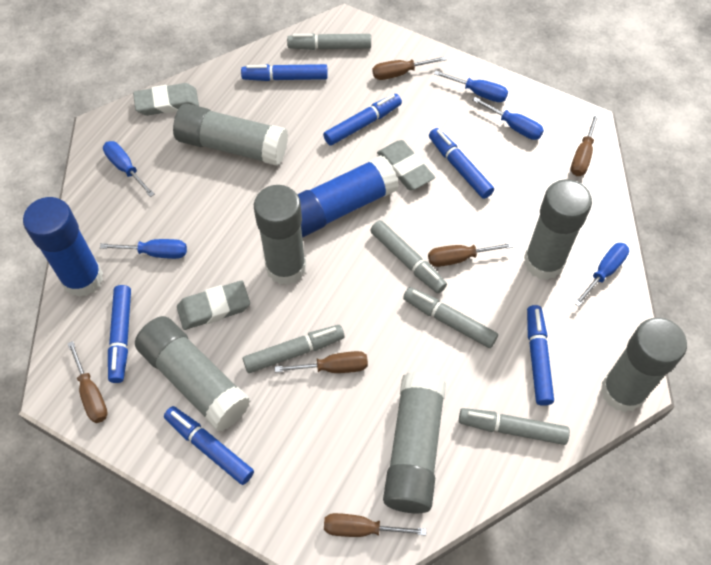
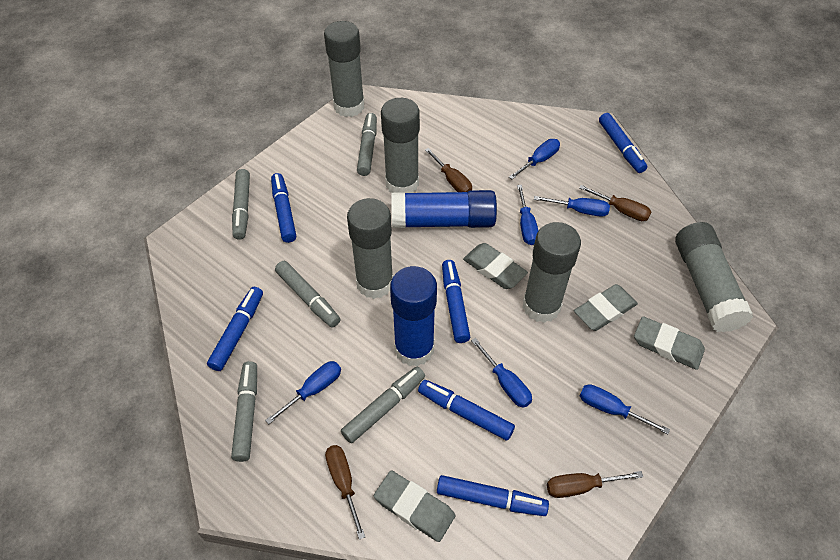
blue screwdriver: 5 -> 6
brown screwdriver: 6 -> 4
grey eraser: 3 -> 4
grey glue stick: 6 -> 5

